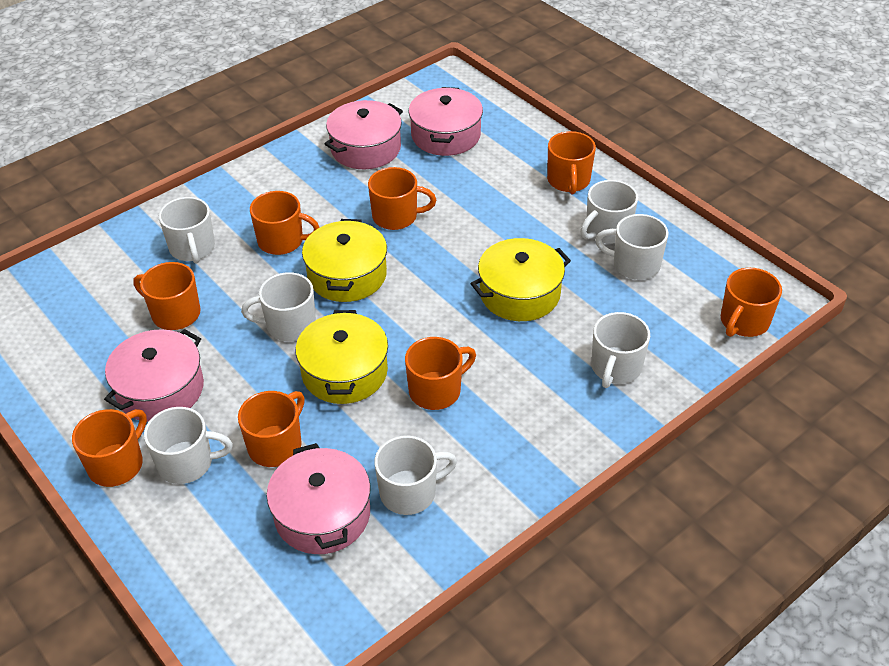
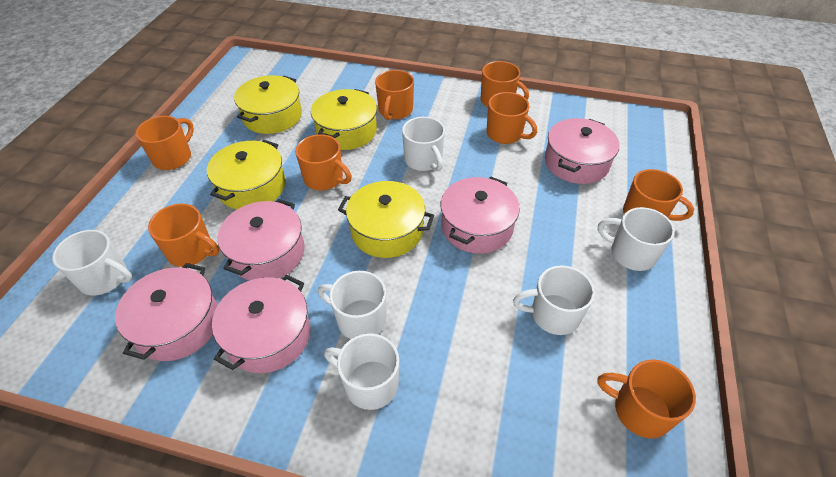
pink pot: 4 -> 5
white mug: 7 -> 6
yellow pot: 3 -> 4

